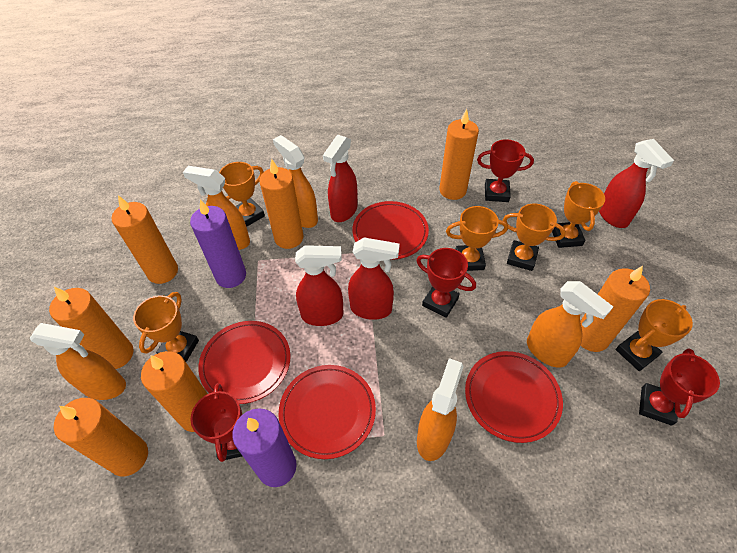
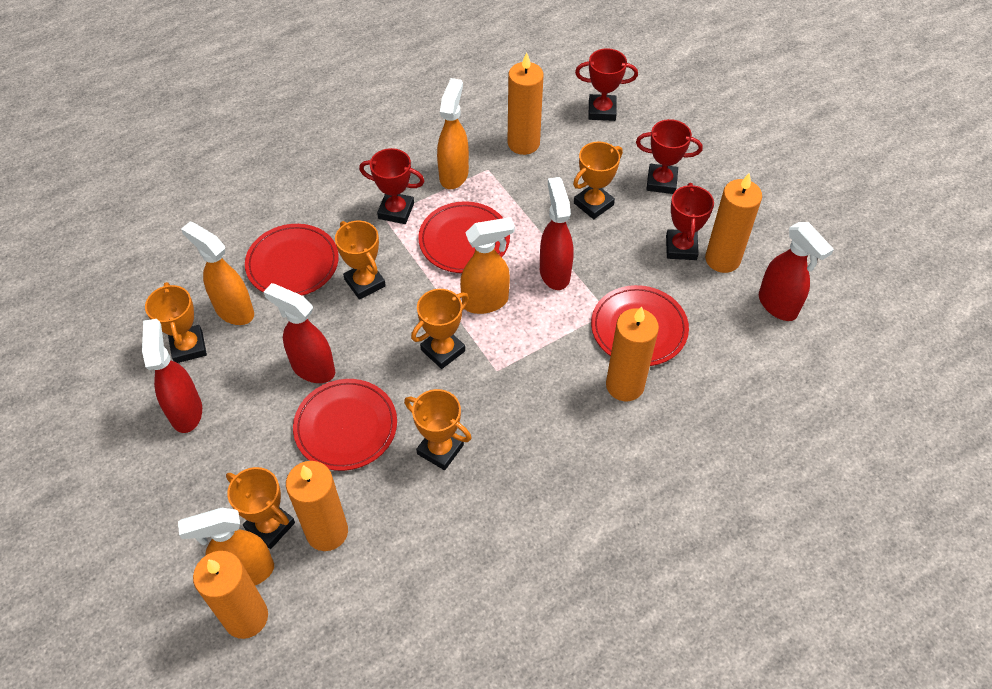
orange candle: 7 -> 5
orange spray bottle: 5 -> 4
purple candle: 2 -> 0

